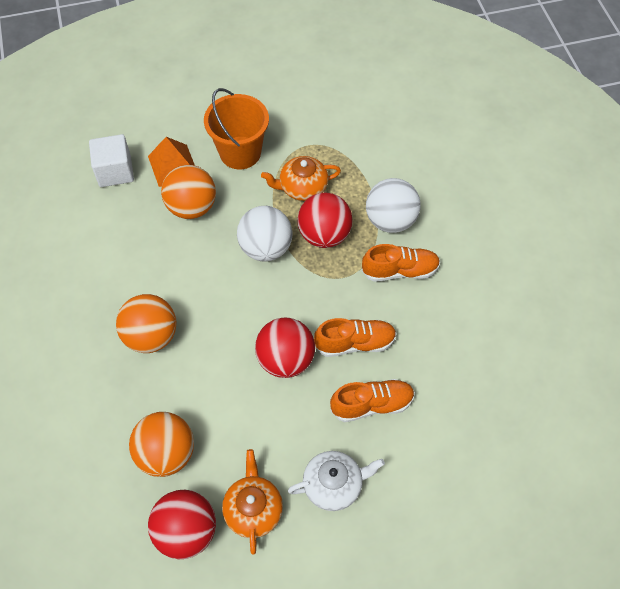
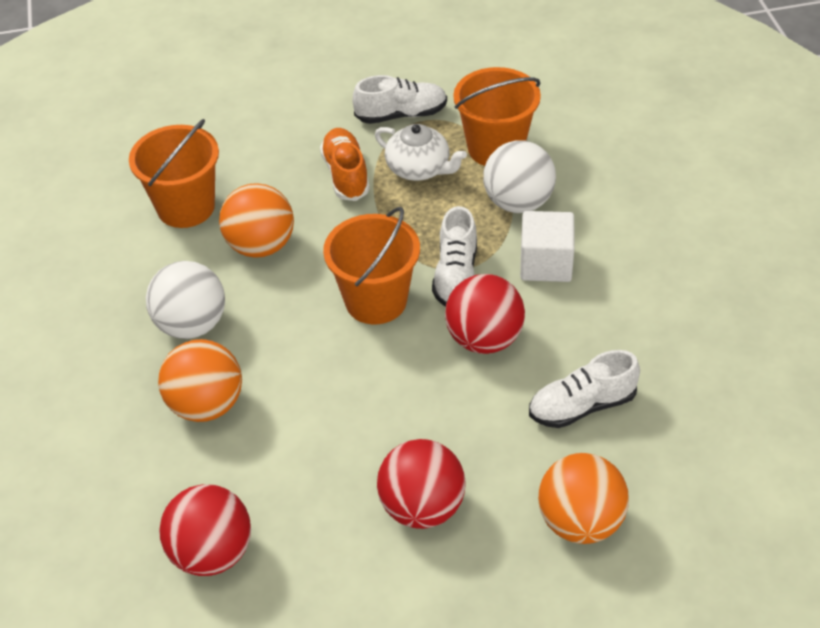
orange bucket: 1 -> 3
orange pyramid: 1 -> 0
orange shoe: 3 -> 1
orange teapot: 2 -> 0
white shoe: 0 -> 3

